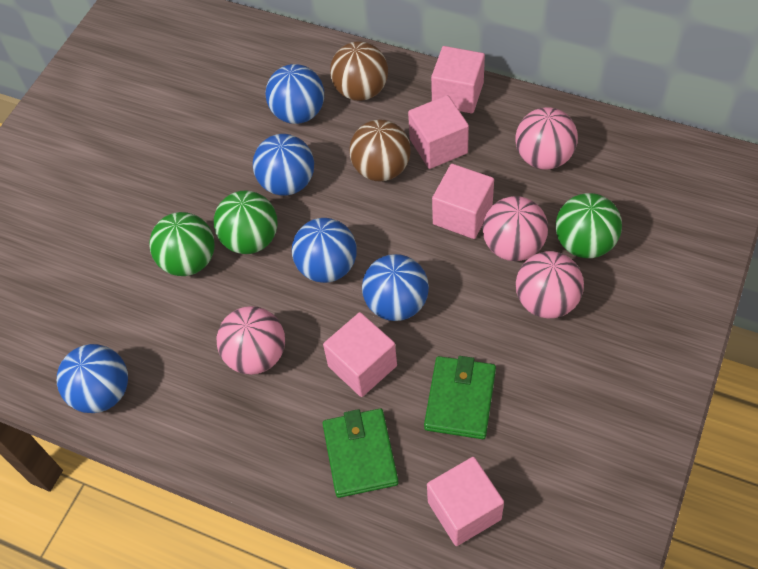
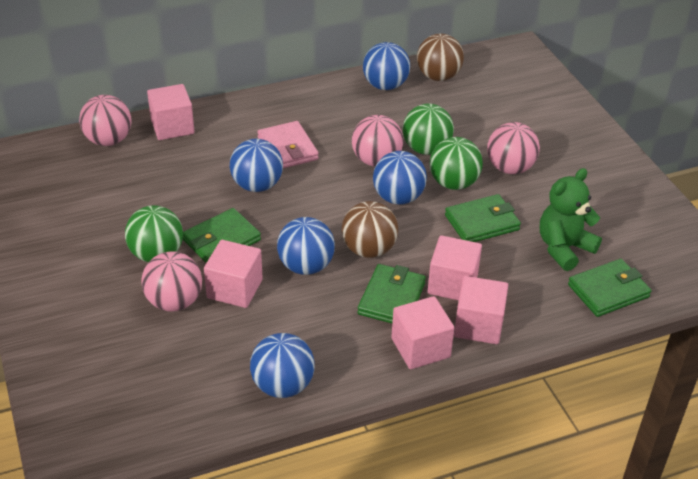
green teddy bear: 0 -> 1
green wallet: 2 -> 4
pink wallet: 0 -> 1

